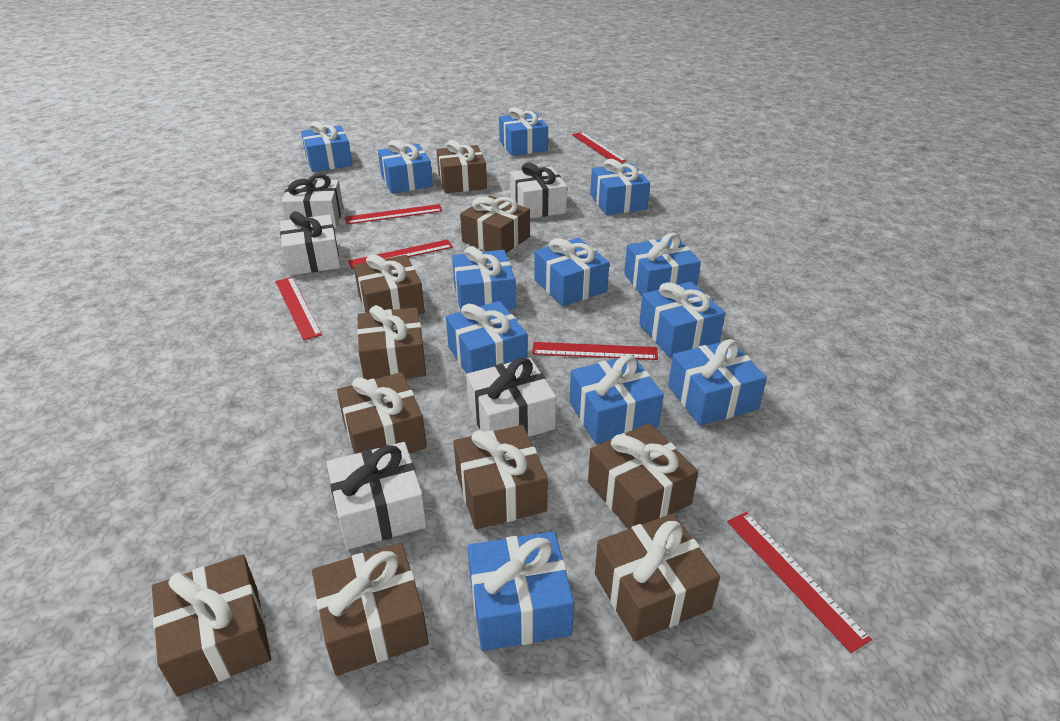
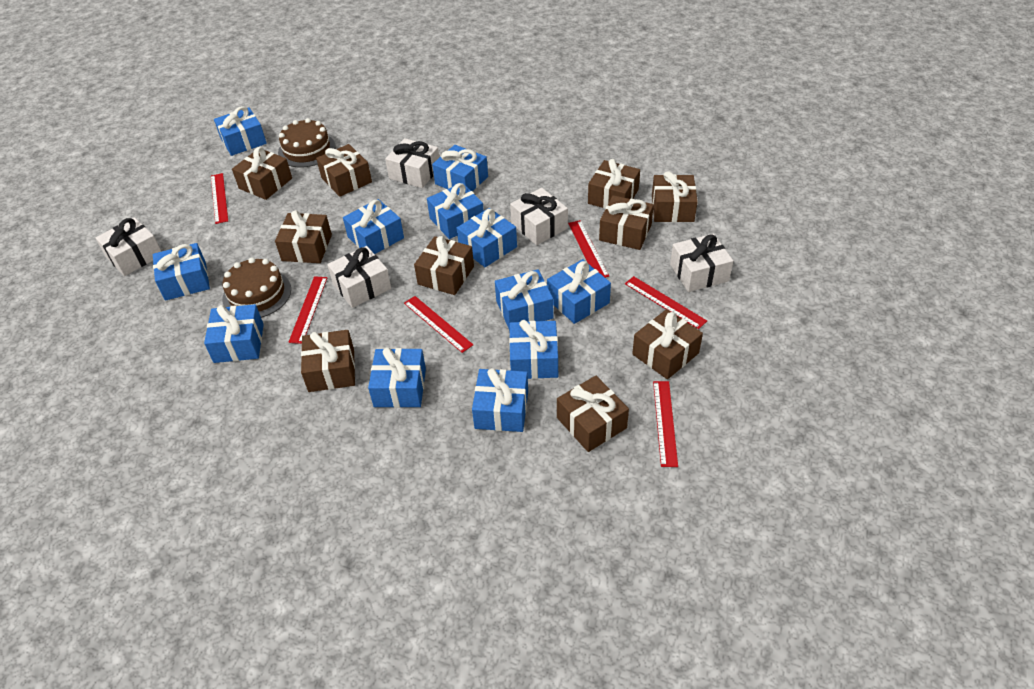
brown cake: 0 -> 2

